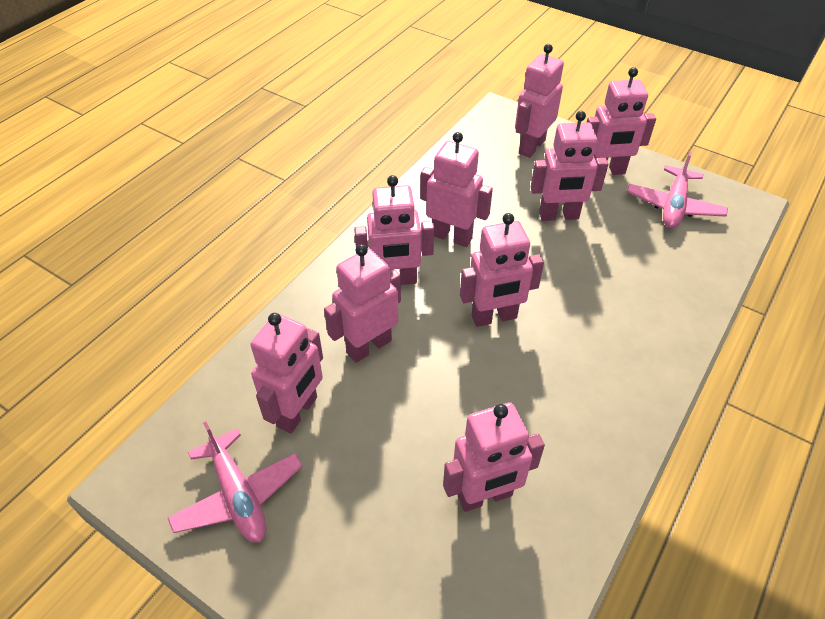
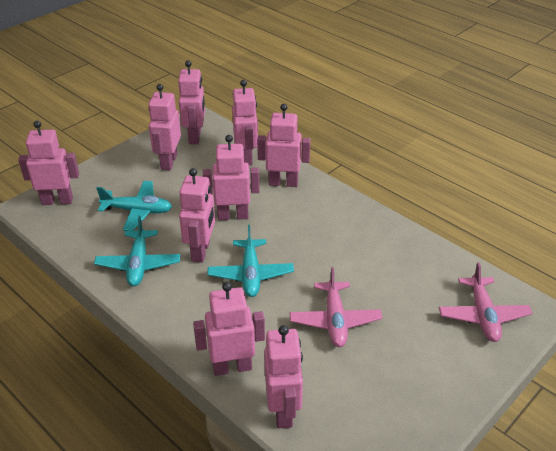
turquoise plane: 0 -> 3

